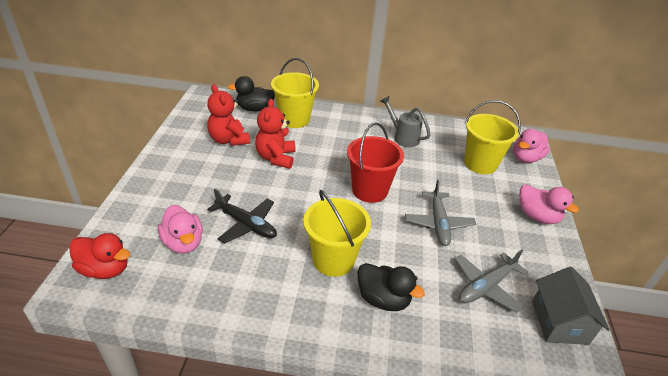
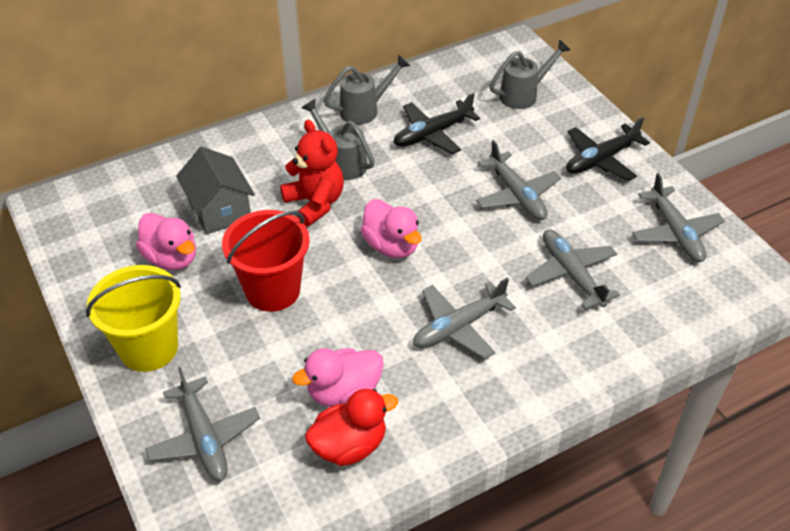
black duck: 2 -> 0
black plane: 1 -> 2
grey plane: 2 -> 5
grey watering can: 1 -> 3
red teddy bear: 2 -> 1
yellow bucket: 3 -> 1

